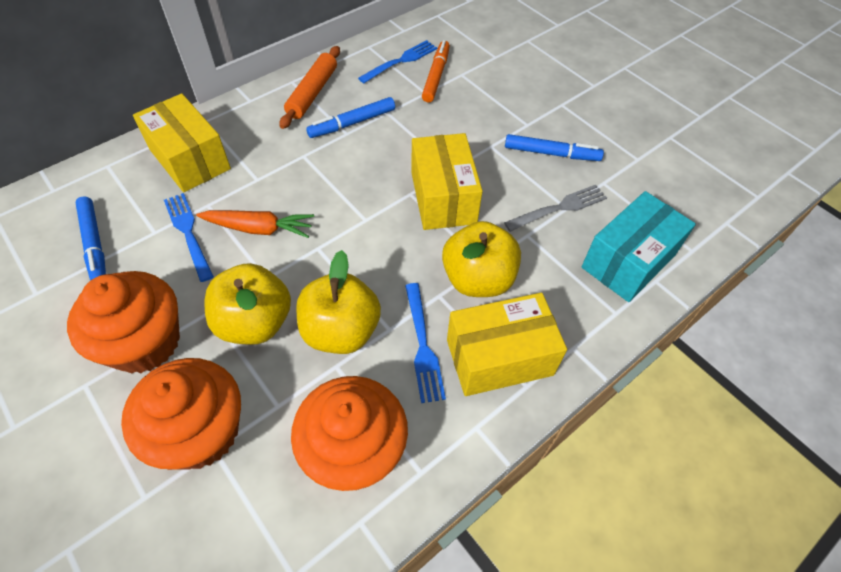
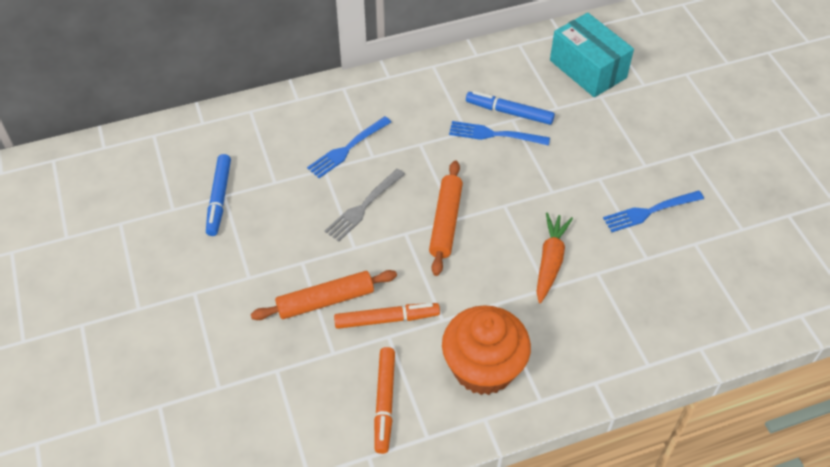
blue marker: 3 -> 2
orange cupcake: 3 -> 1
orange marker: 1 -> 2
orange rolling pin: 1 -> 2
yellow apple: 3 -> 0
yellow box: 3 -> 0

